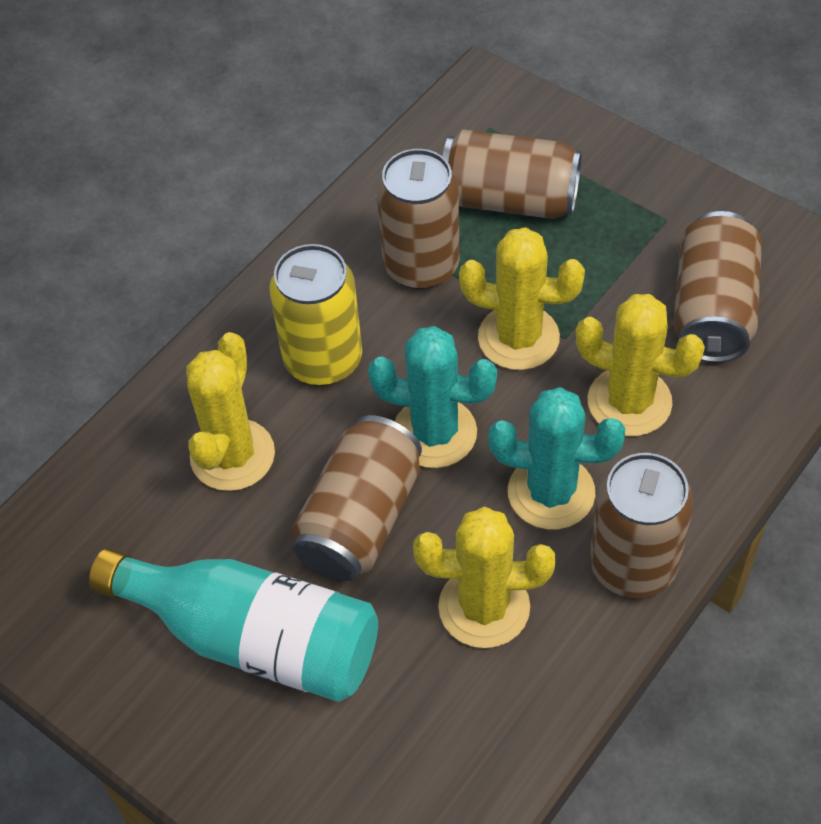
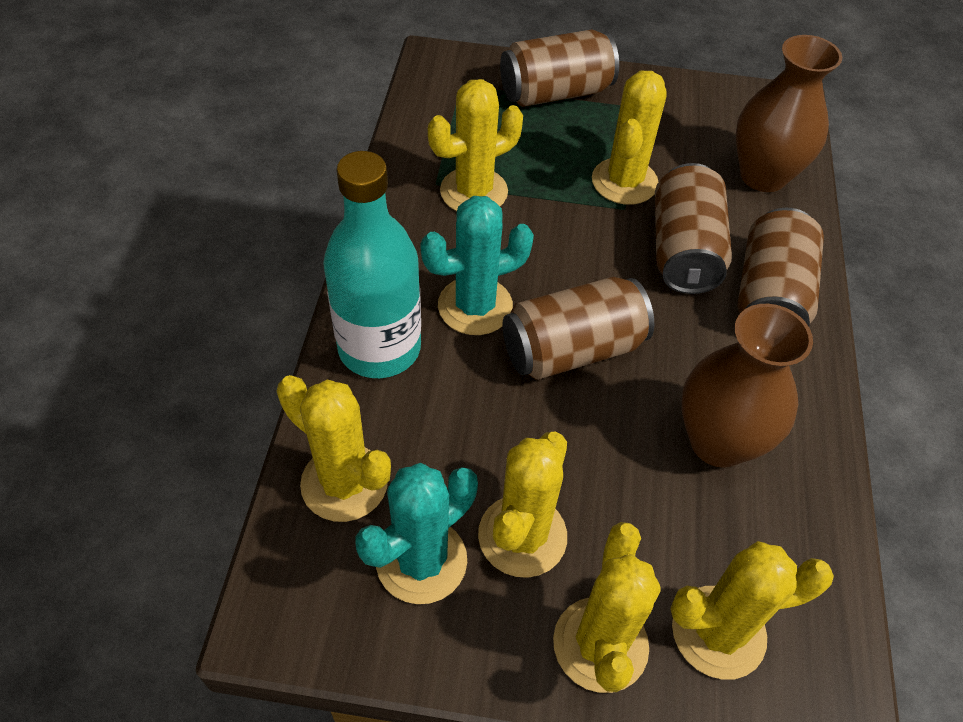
brown can: 5 -> 4
brown vase: 0 -> 2
yellow cactus: 4 -> 6
yellow can: 1 -> 0

